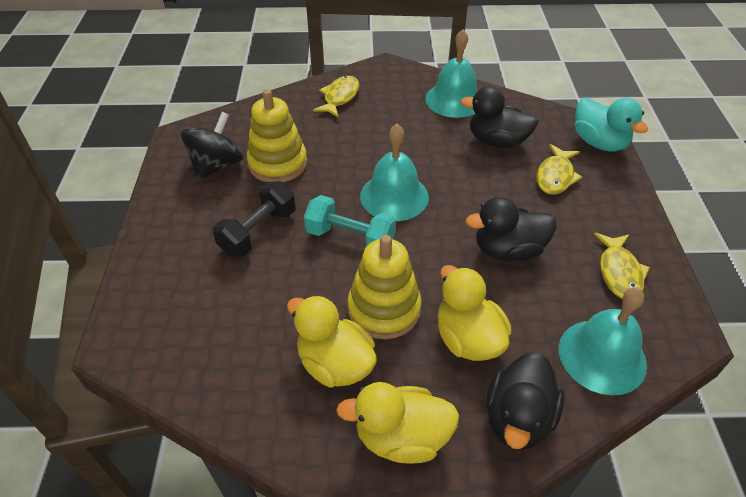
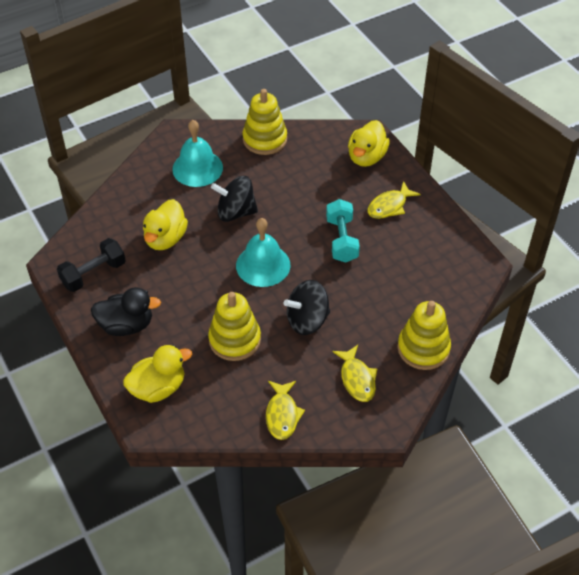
black duck: 3 -> 1
black spinning top: 1 -> 2
turquoise bell: 3 -> 2
turquoise duck: 1 -> 0
yellow stacking toy: 2 -> 3

